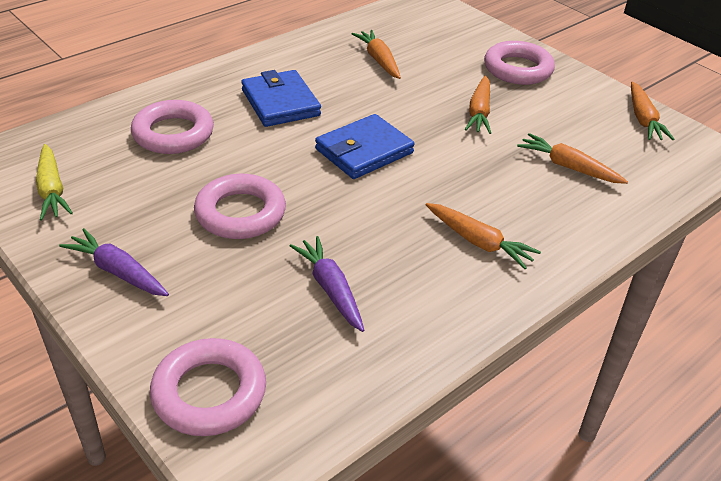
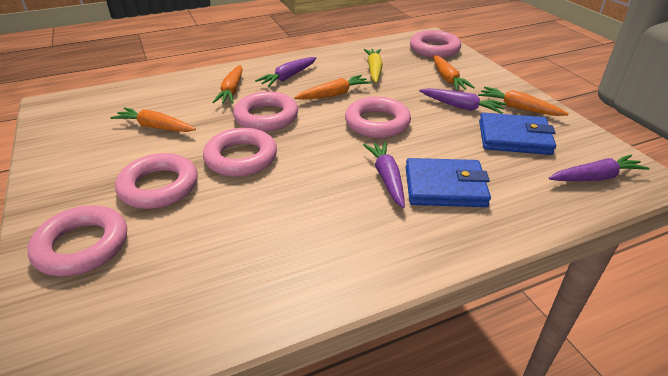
pink ring: 4 -> 6
purple carrot: 2 -> 4

